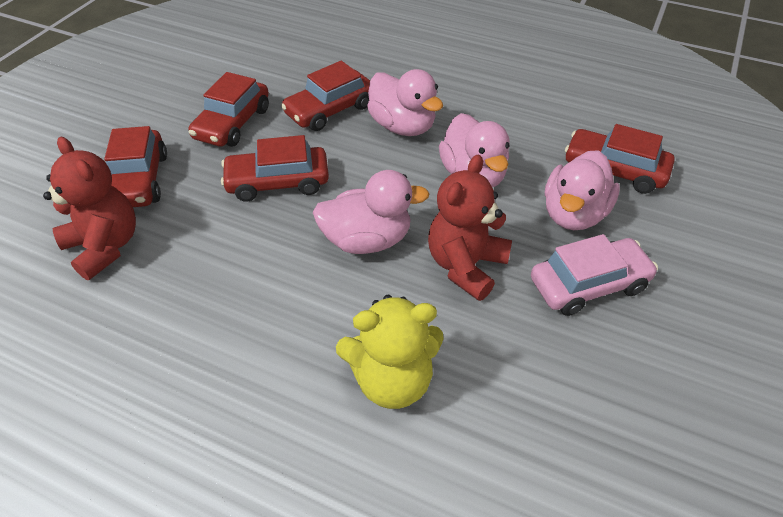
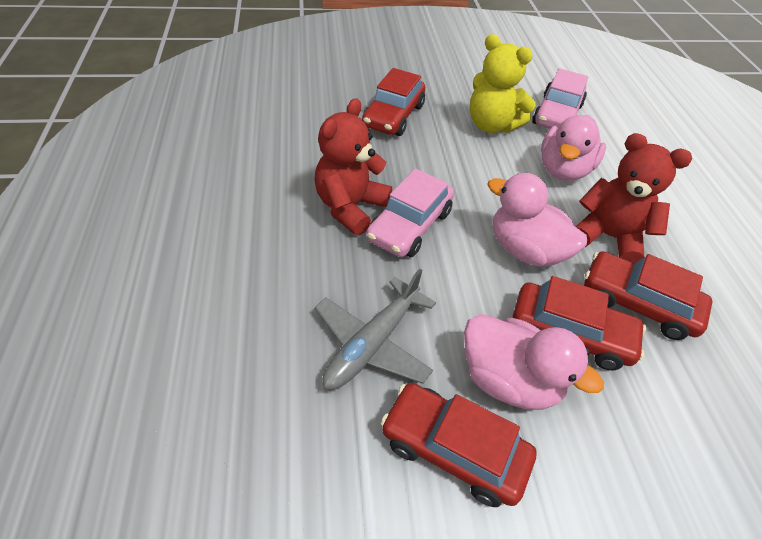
grey plane: 0 -> 1
pink car: 1 -> 2
pink duck: 4 -> 3
red car: 5 -> 4

